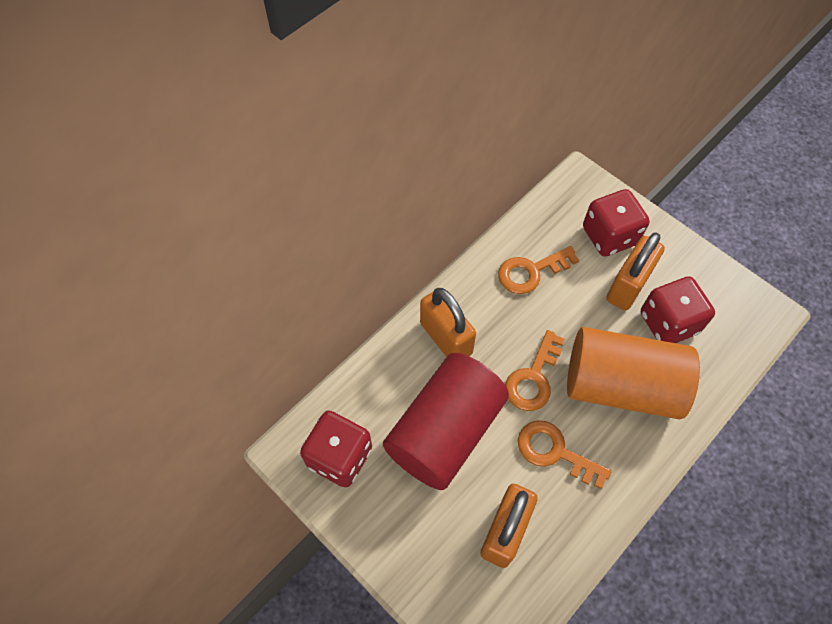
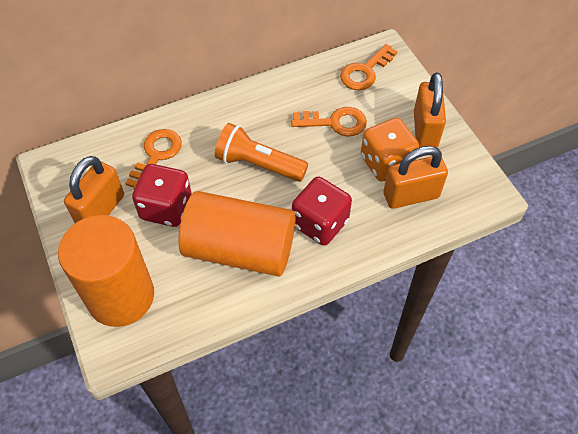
orange cylinder: 1 -> 2
orange dice: 0 -> 1
orange flashlight: 0 -> 1
red cylinder: 1 -> 0
red dice: 3 -> 2

